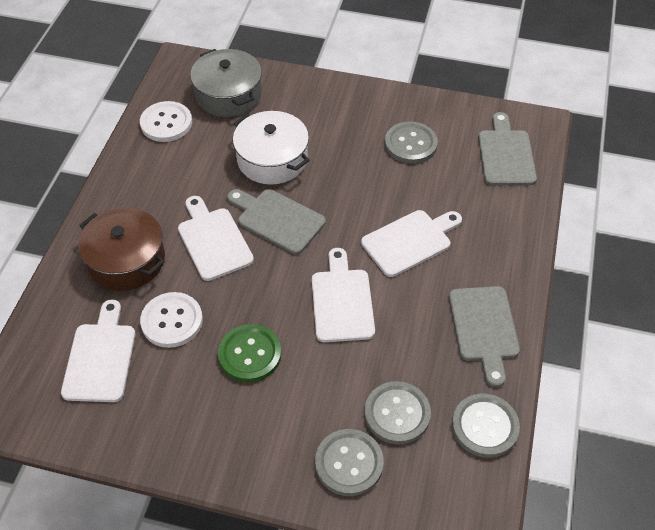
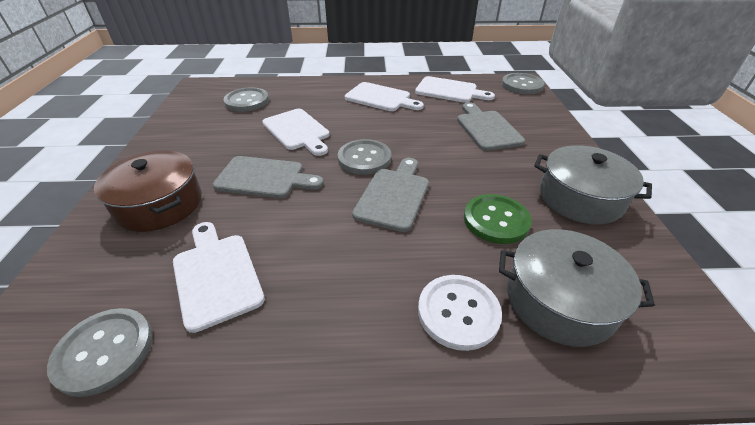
grey pot: 1 -> 2
white button: 2 -> 1
white pot: 1 -> 0

